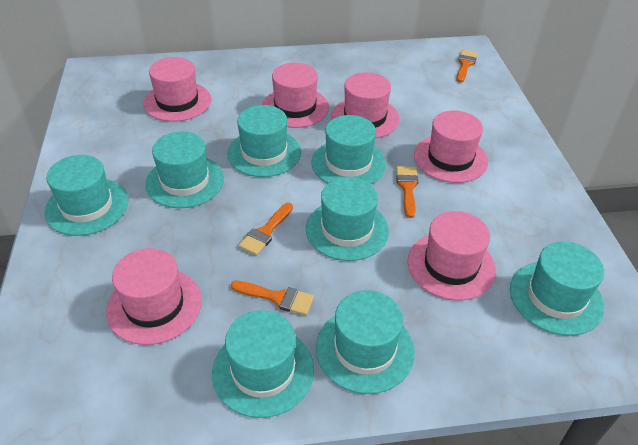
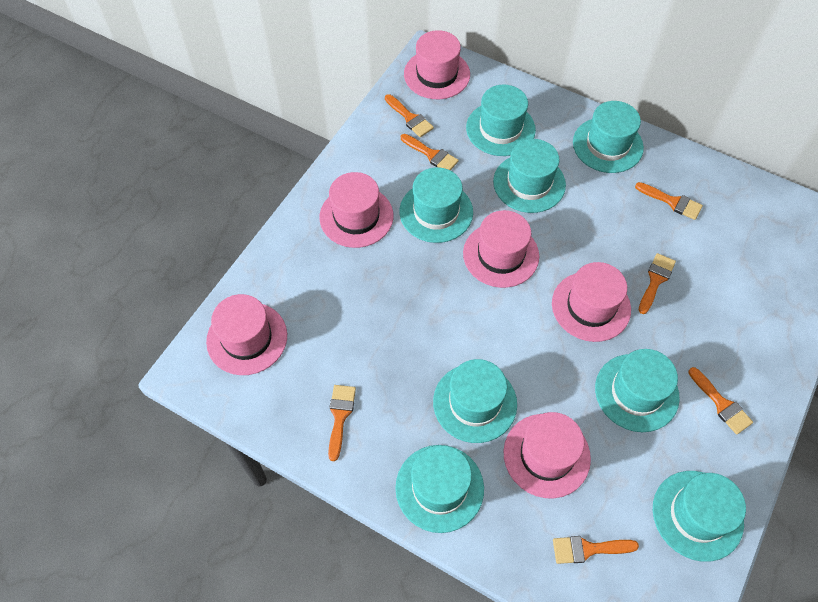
orange brush: 4 -> 7

